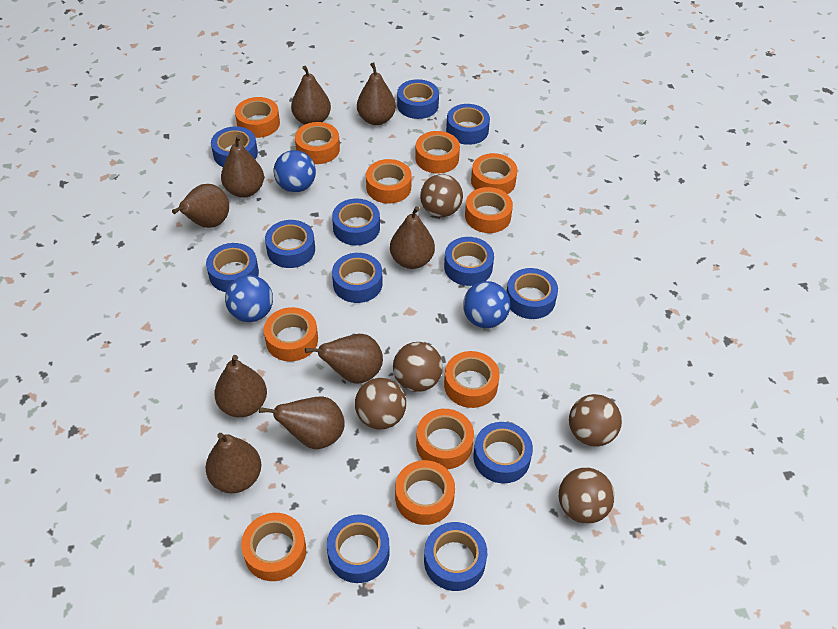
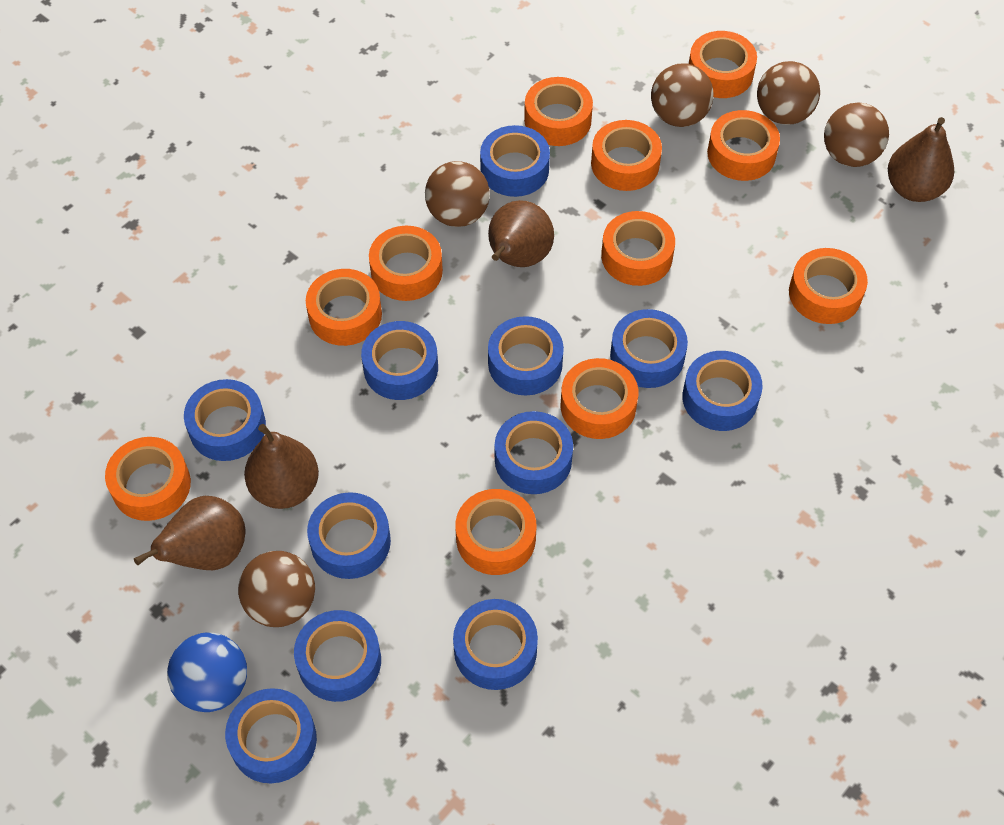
blue ball: 3 -> 1
blue tape: 12 -> 11
brown pear: 9 -> 4

